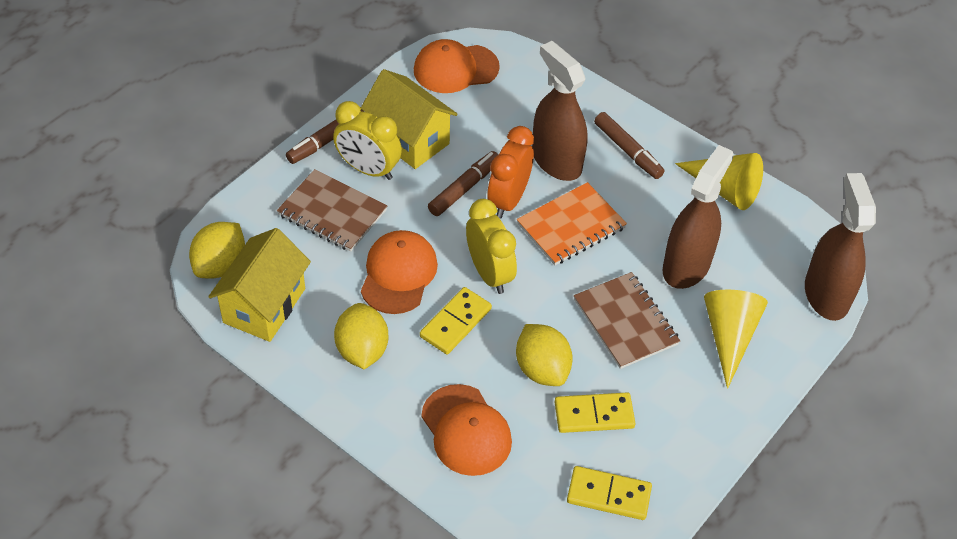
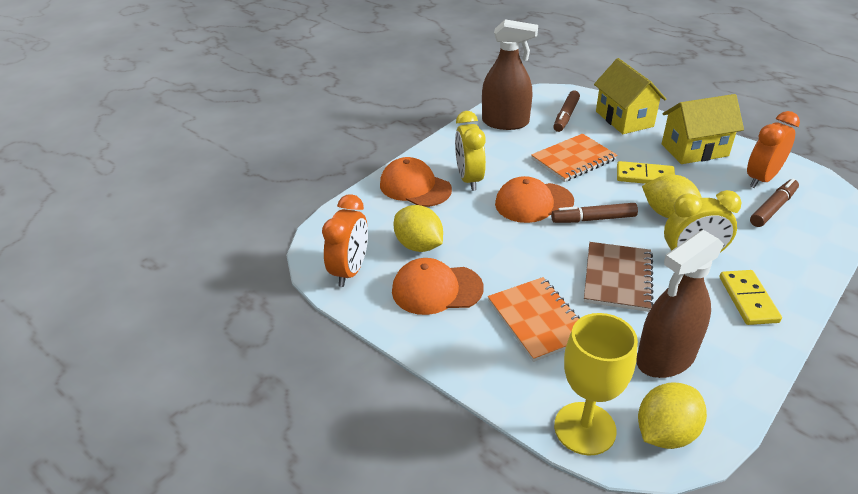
brown notebook: 2 -> 1
brown spray bottle: 3 -> 2
orange clock: 1 -> 2
orange notebook: 1 -> 2
yellow cone: 2 -> 0
yellow domino: 3 -> 2
yellow goblet: 0 -> 1

